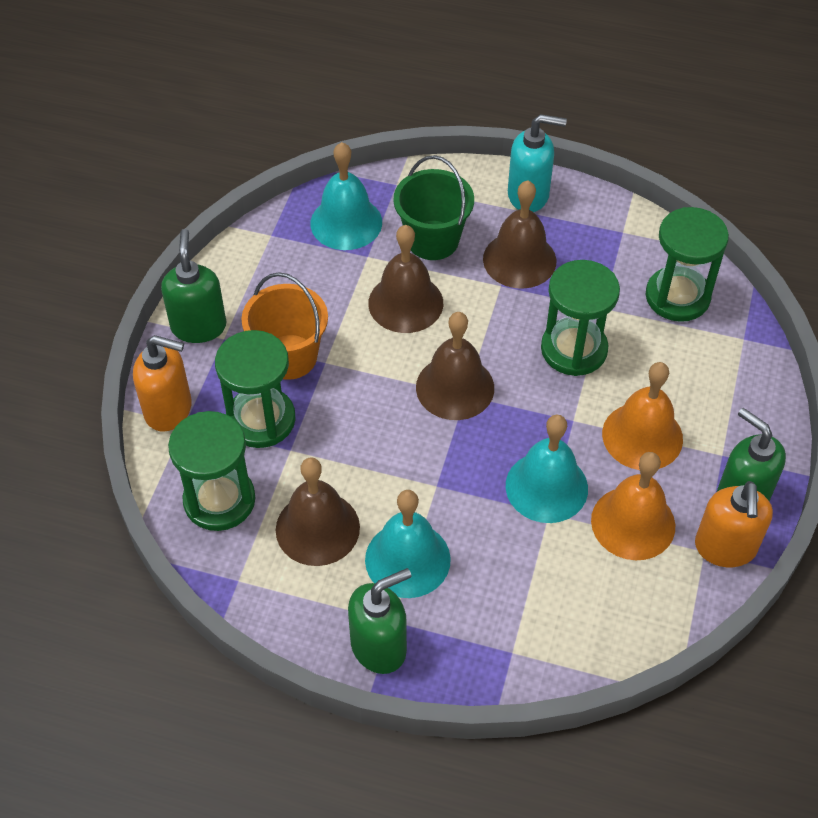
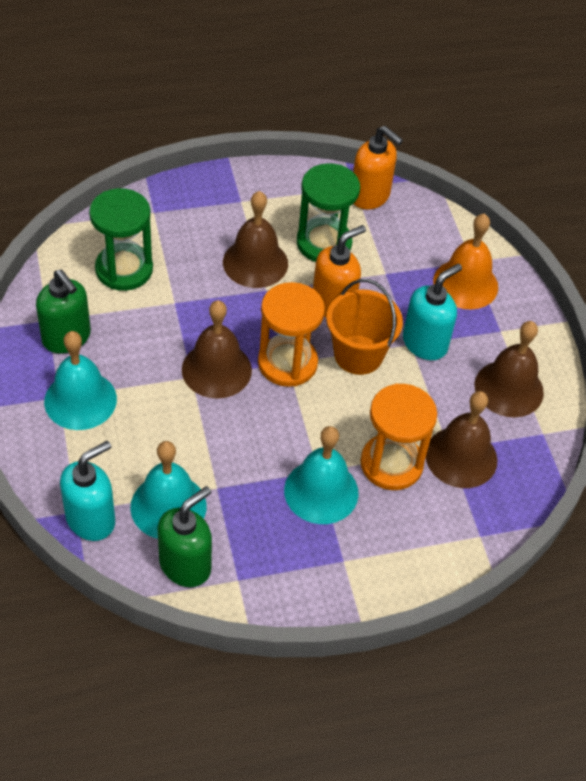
green bucket: 1 -> 0
green hourglass: 4 -> 2
green soap dispenser: 3 -> 2
orange bell: 2 -> 1
orange hourglass: 0 -> 2
turquoise soap dispenser: 1 -> 2

